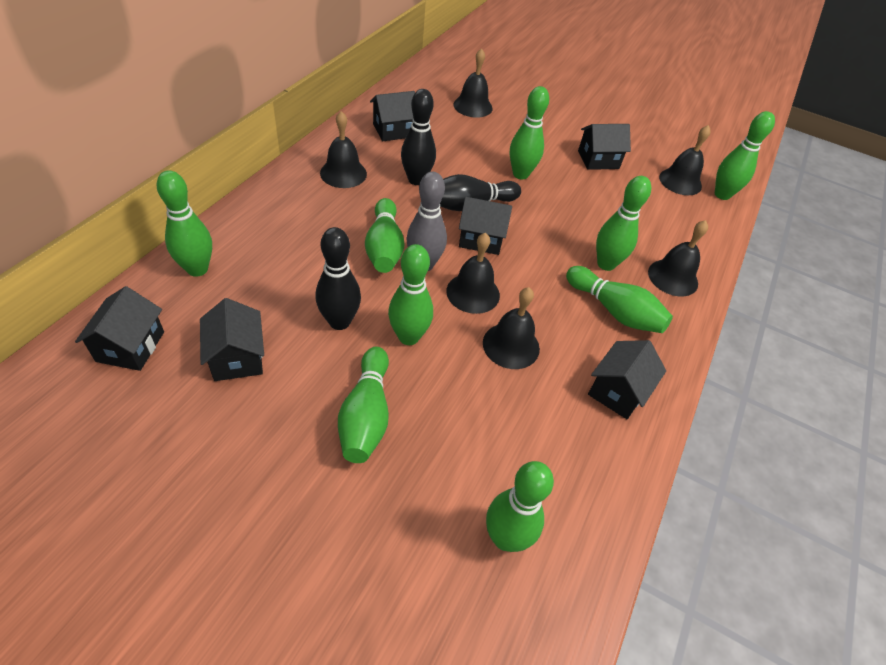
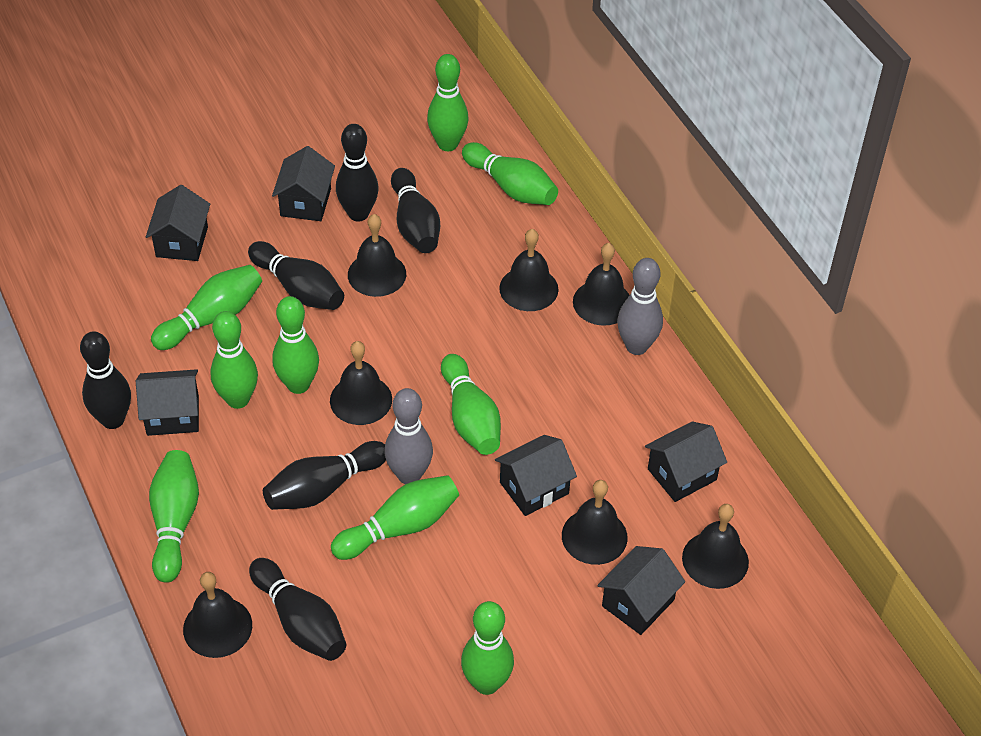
black bell: 6 -> 7
black bowling pin: 3 -> 6
grey bowling pin: 1 -> 2

